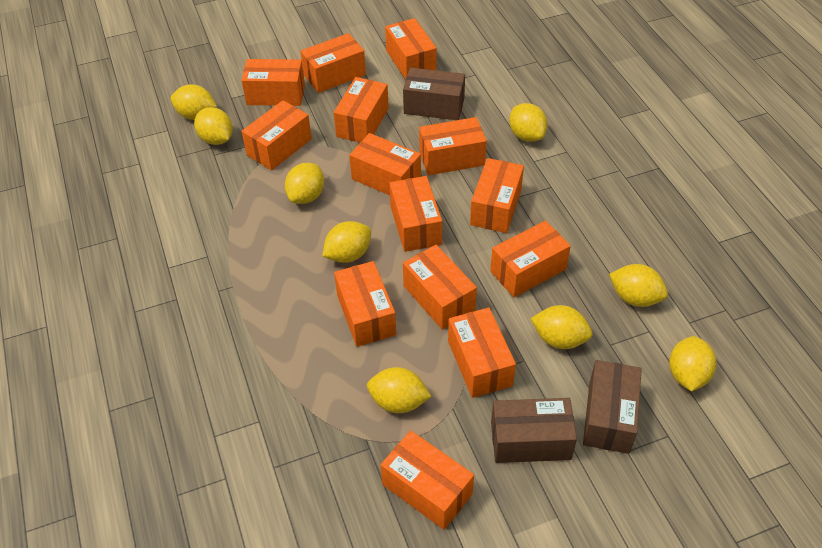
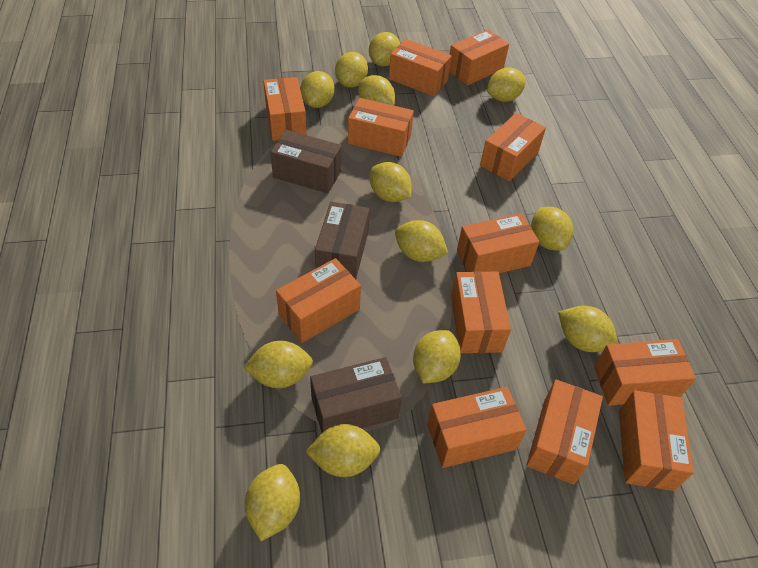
orange box: 14 -> 12
yellow lemon: 9 -> 13

